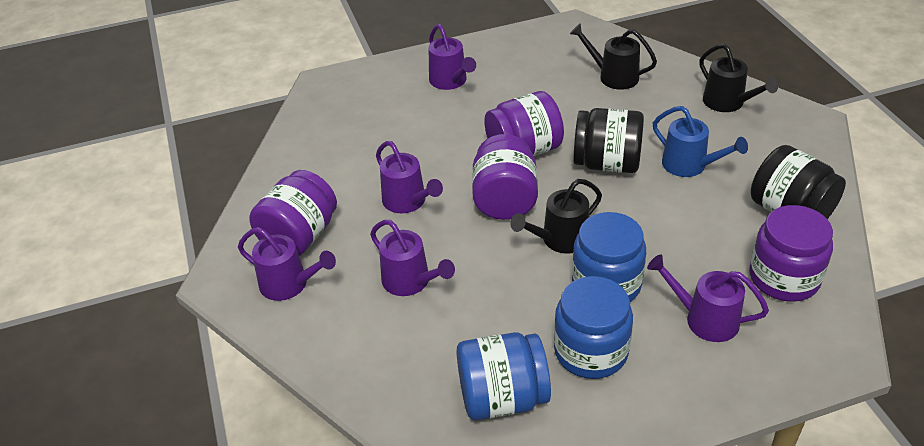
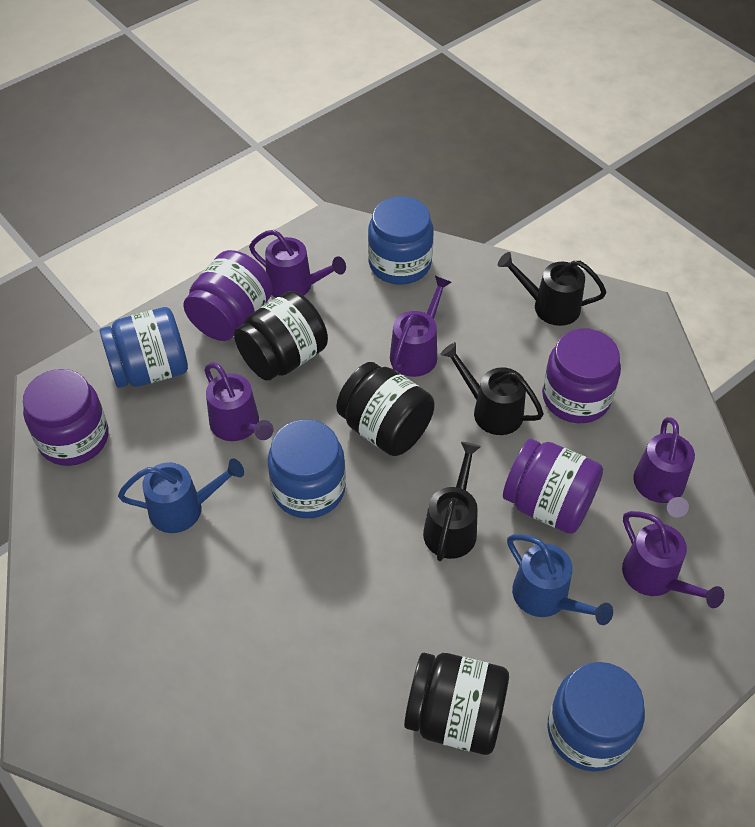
black jar: 2 -> 3
blue jar: 3 -> 4
blue watering can: 1 -> 2

